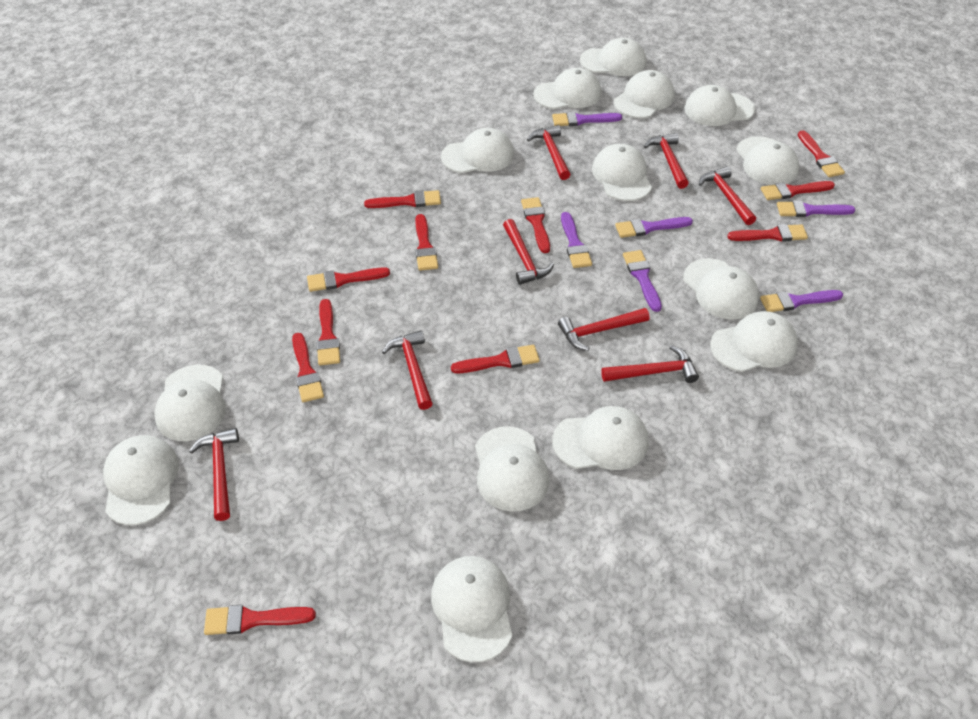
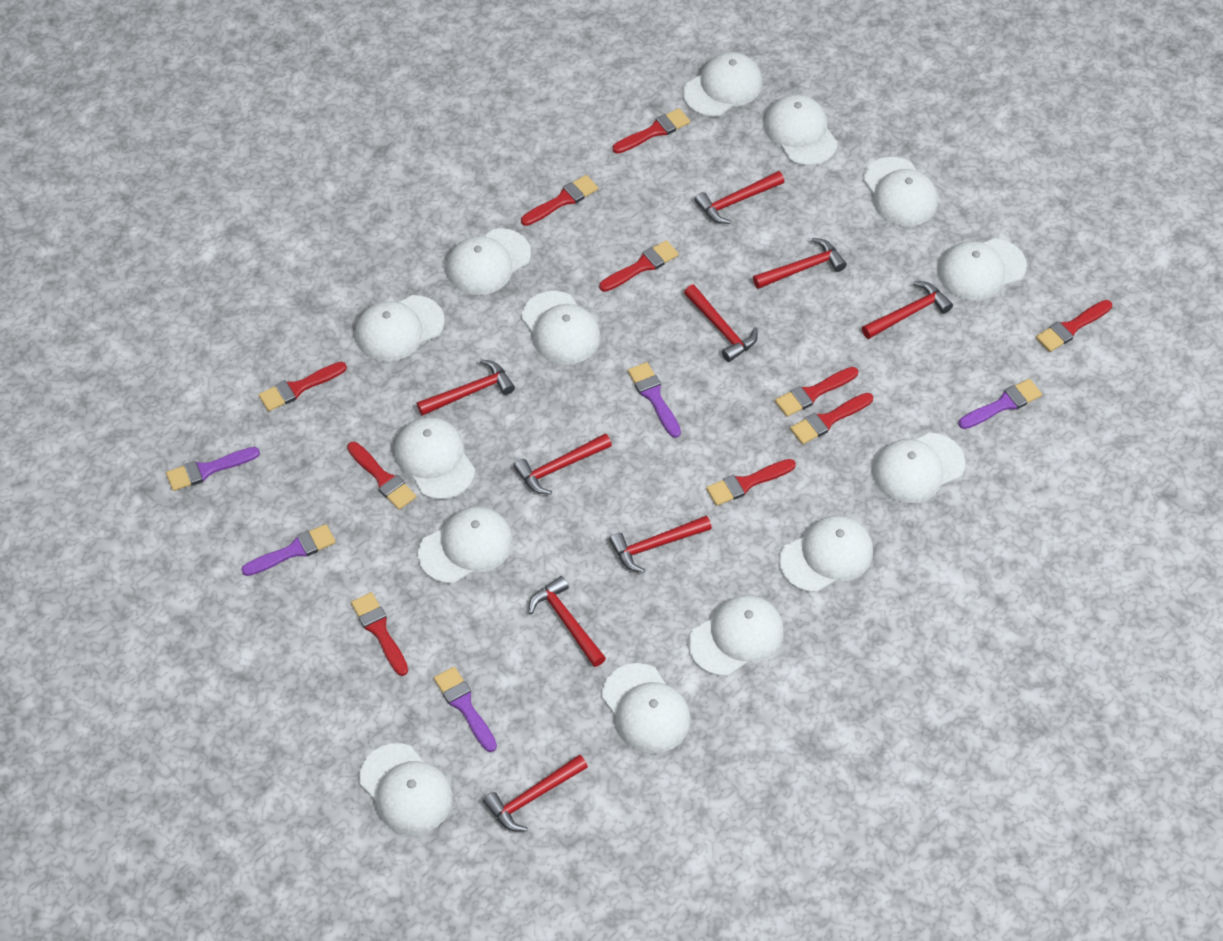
purple brush: 6 -> 5
red brush: 11 -> 10
red hammer: 8 -> 9

